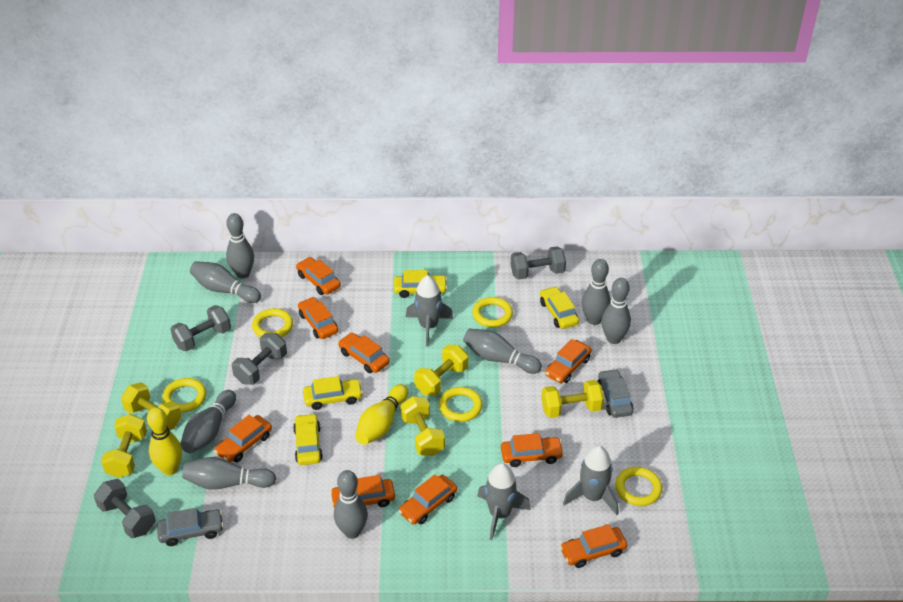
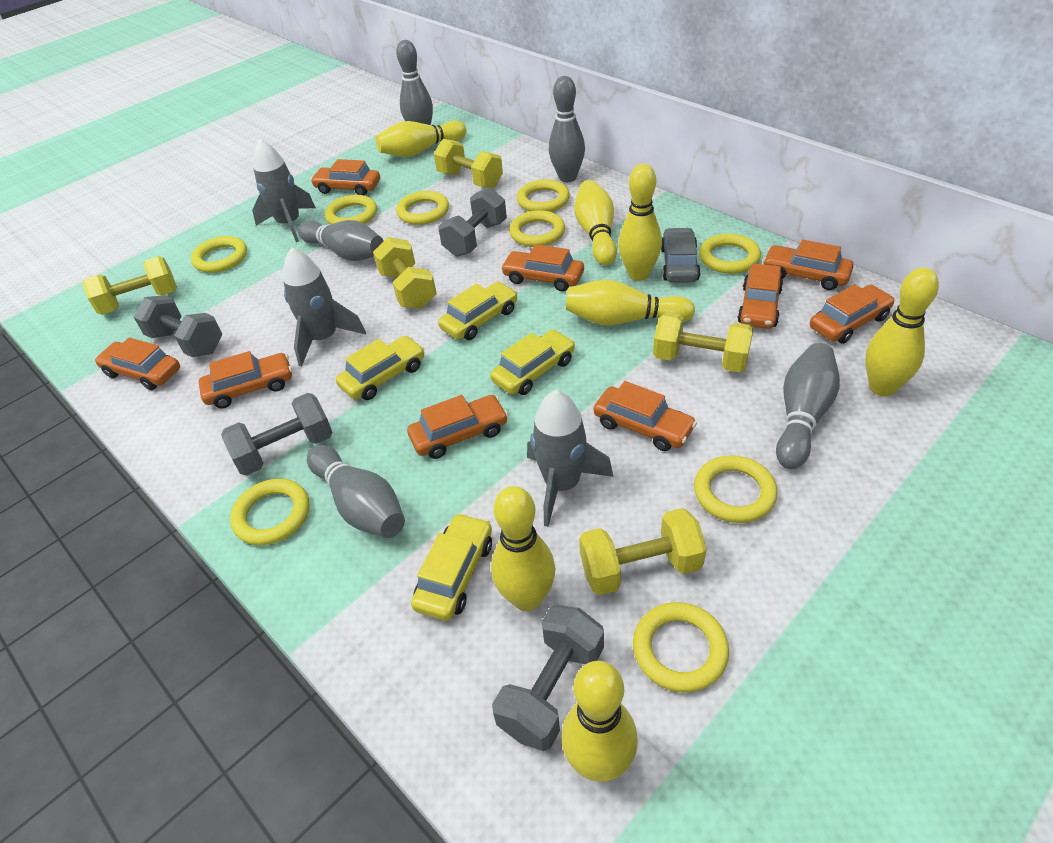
grey bowling pin: 8 -> 5
grey car: 2 -> 1
yellow bowling pin: 2 -> 7
yellow ring: 5 -> 9

